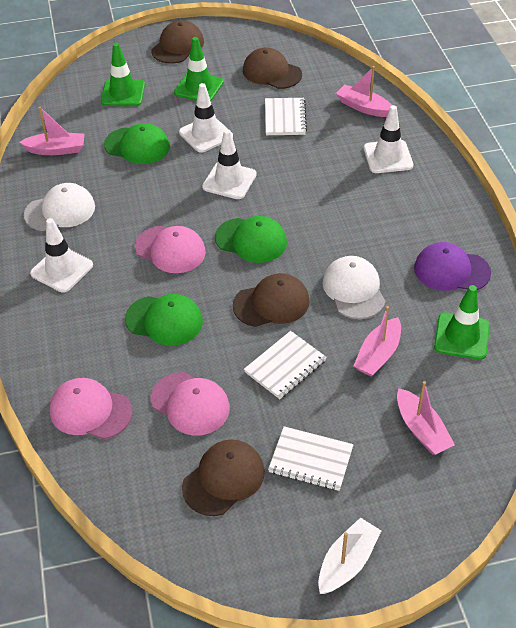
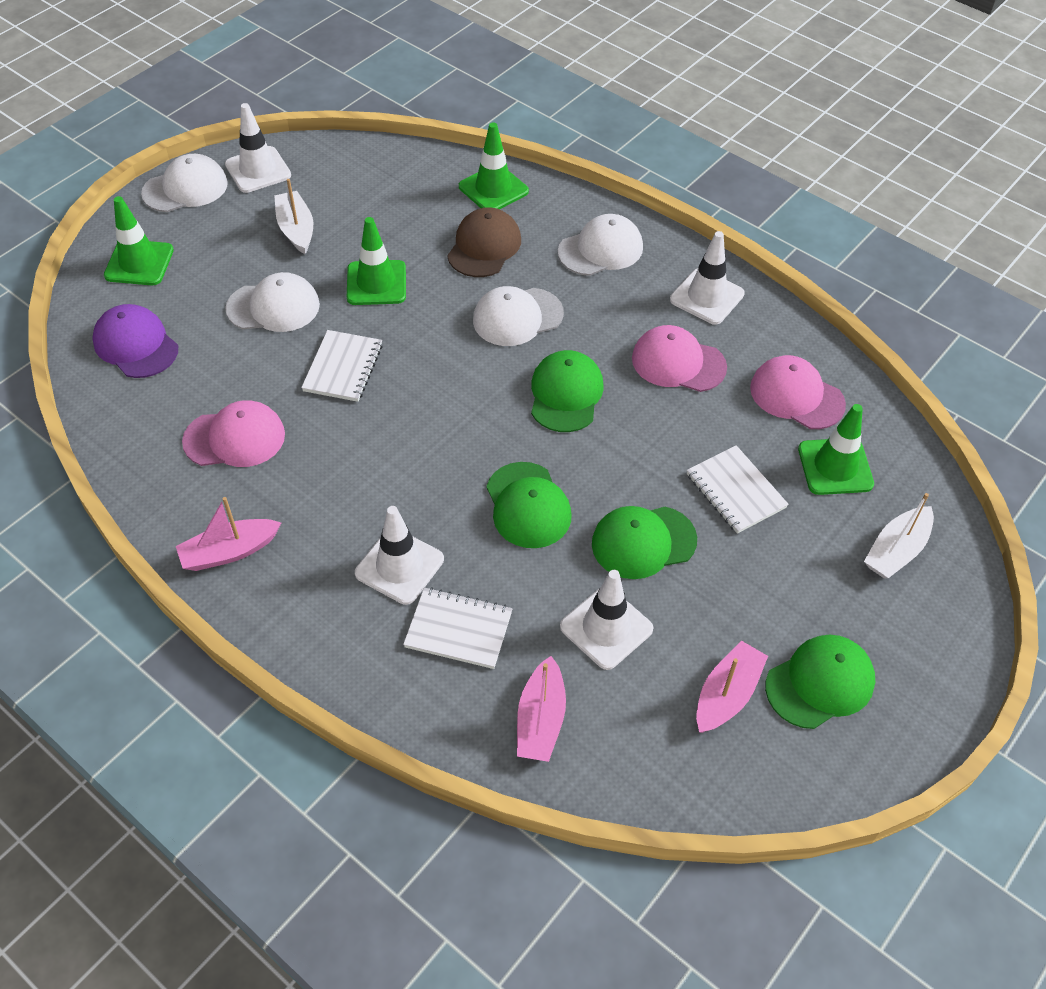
brown cap: 4 -> 1
green cap: 3 -> 4
green traffic cone: 3 -> 4
pink boat: 4 -> 3
white boat: 1 -> 2
white cap: 2 -> 4

